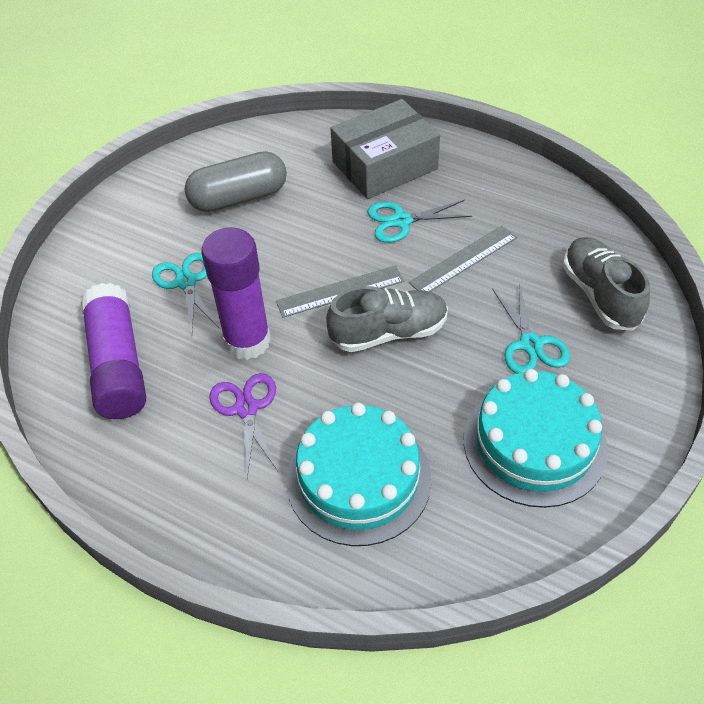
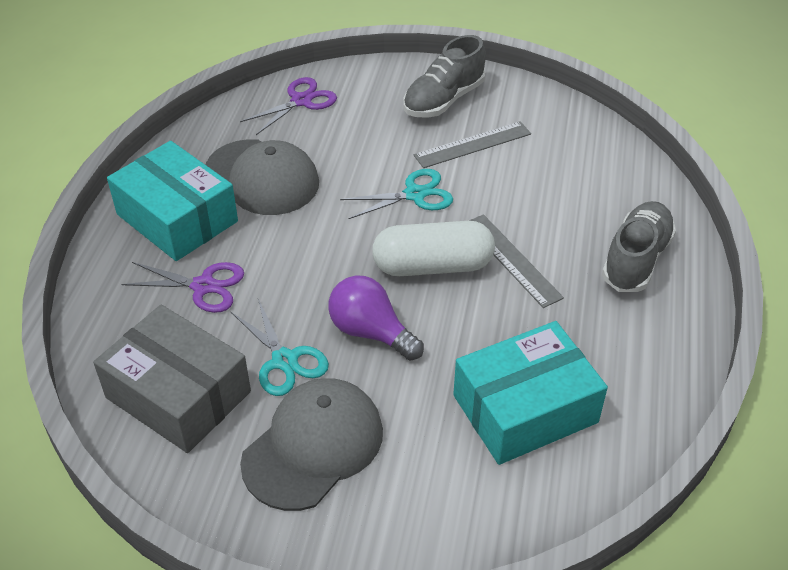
grey cap: 0 -> 2
grey capsule: 1 -> 0
purple glue stick: 2 -> 0
purple light bulb: 0 -> 1
purple scissors: 1 -> 2
turquoise box: 0 -> 2
turquoise cake: 2 -> 0
turquoise scissors: 3 -> 2
white capsule: 0 -> 1

